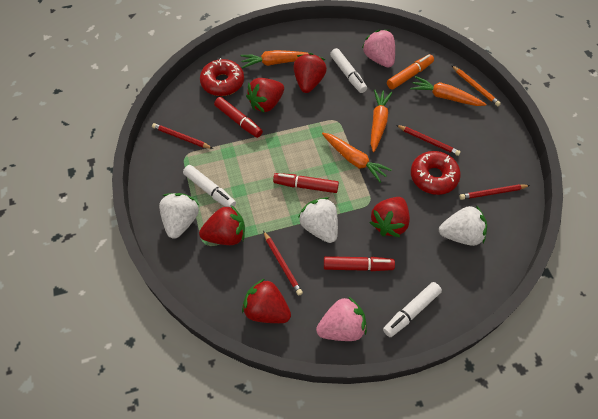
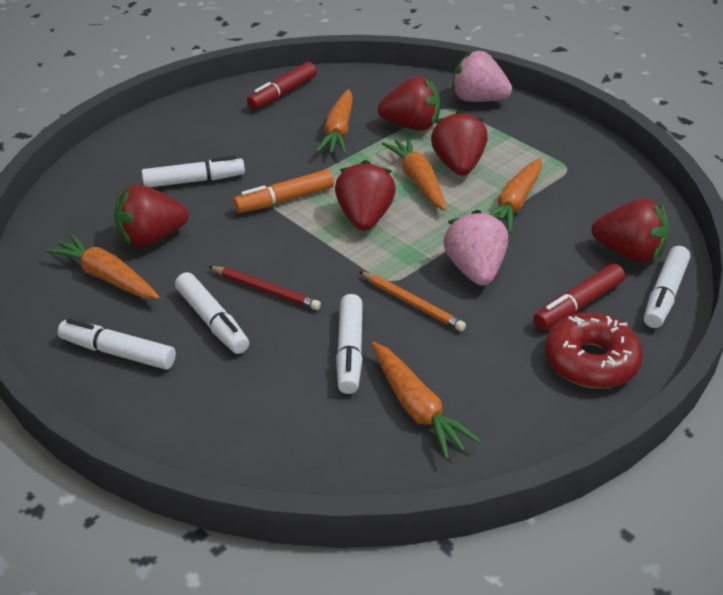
orange carrot: 4 -> 5
red donut: 2 -> 1
red marker: 3 -> 2
red pencil: 4 -> 1
white marker: 3 -> 5
white strawberry: 3 -> 0

